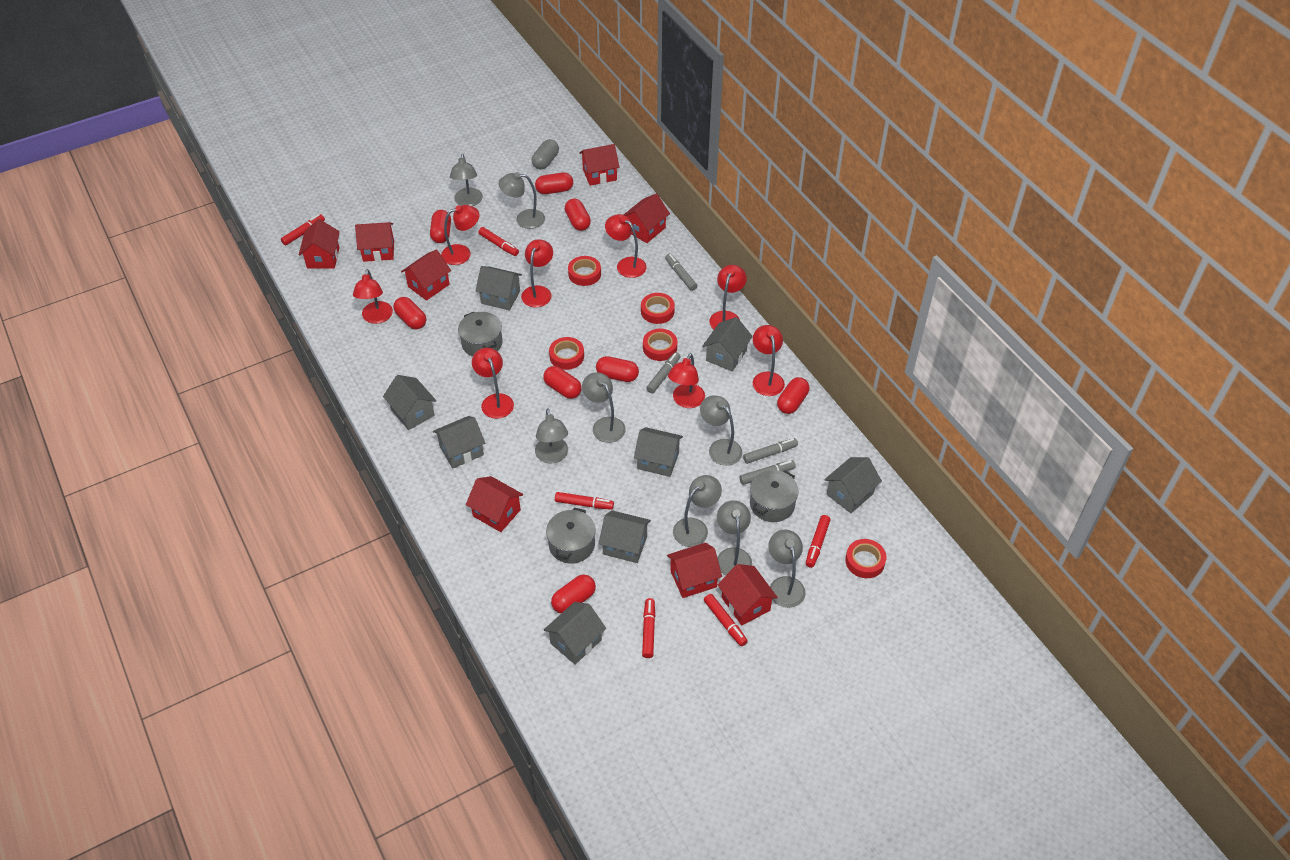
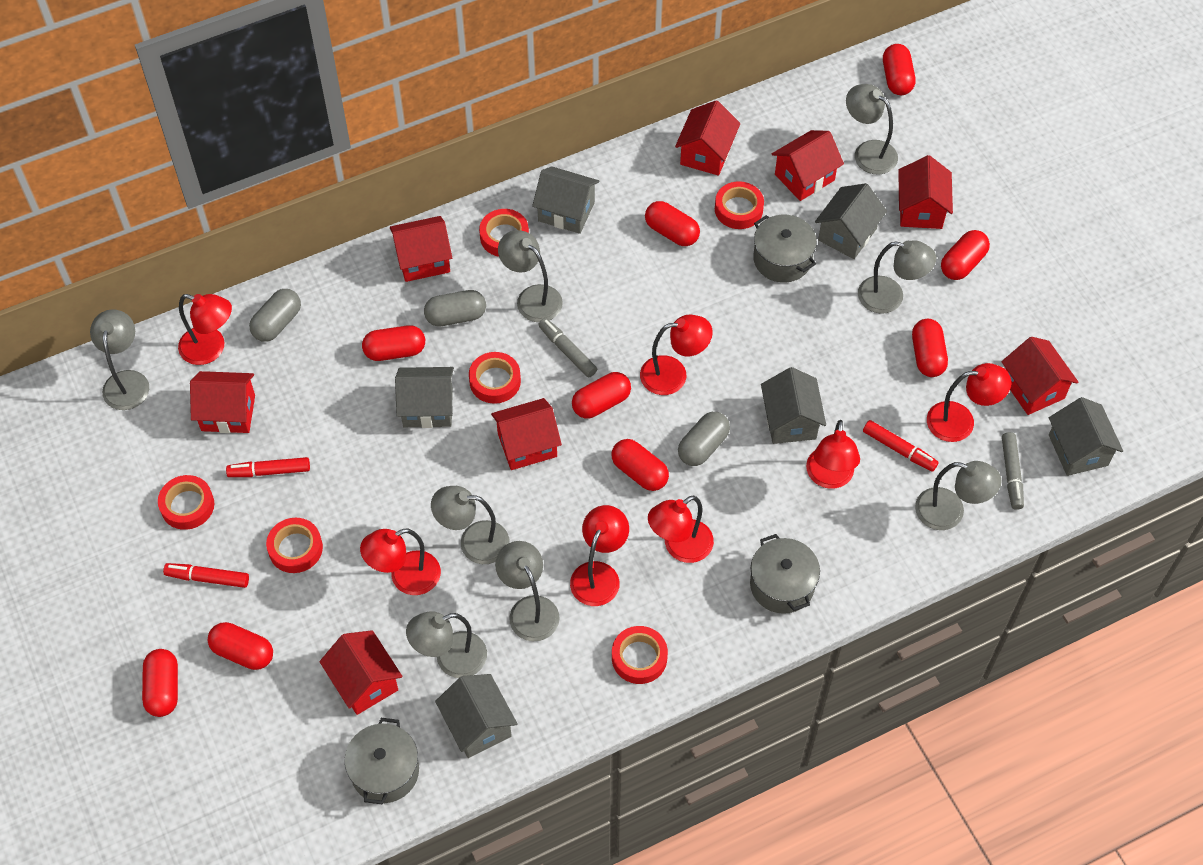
grey capsule: 1 -> 3
grey house: 8 -> 6
grey marker: 4 -> 2
red capsule: 8 -> 9
red lamp: 8 -> 7
red marker: 6 -> 3
red tape: 5 -> 6

